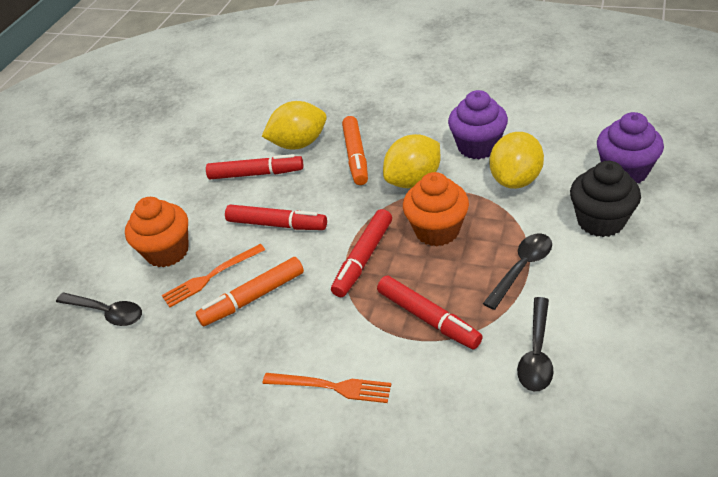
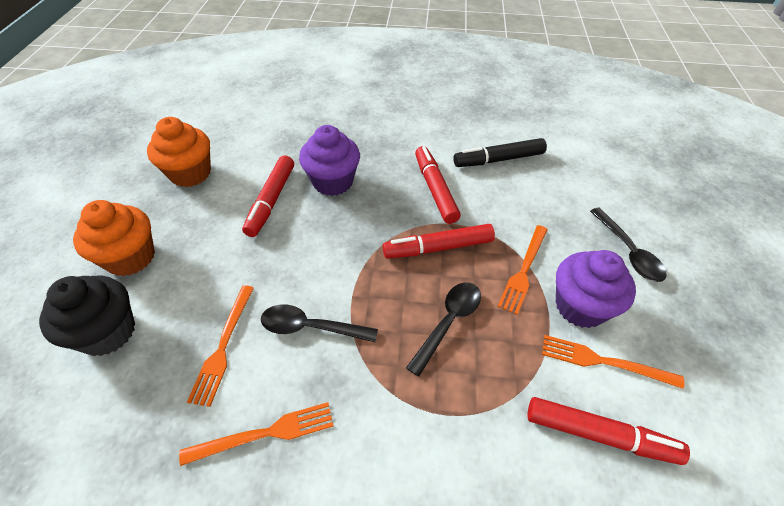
black marker: 0 -> 1
orange fork: 2 -> 4
orange marker: 2 -> 0
yellow lemon: 3 -> 0

